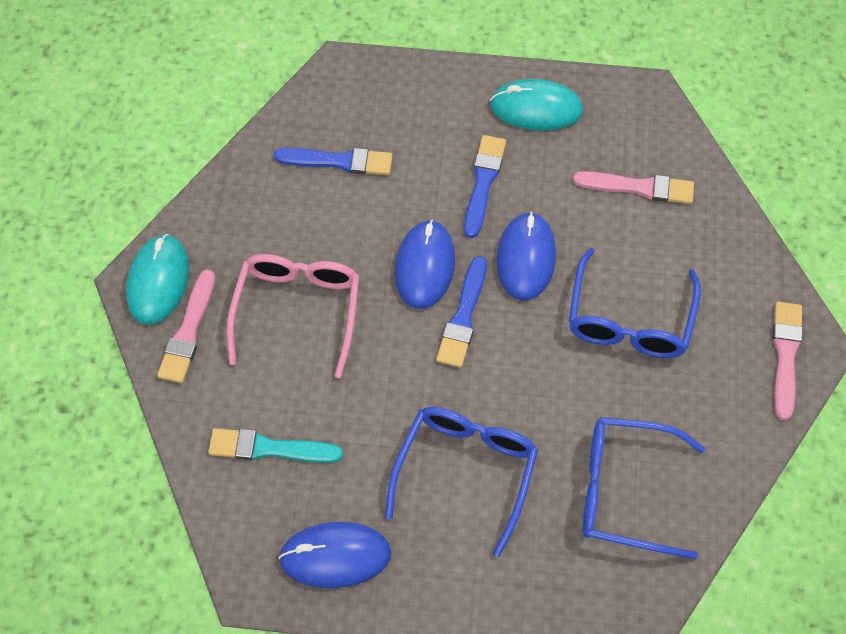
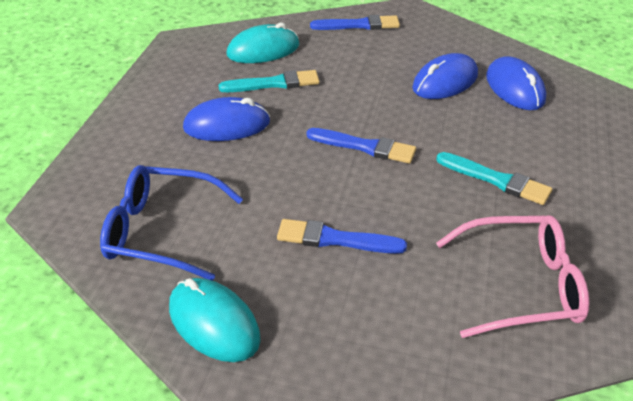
blue glasses: 3 -> 1
pink brush: 3 -> 0
turquoise brush: 1 -> 2

